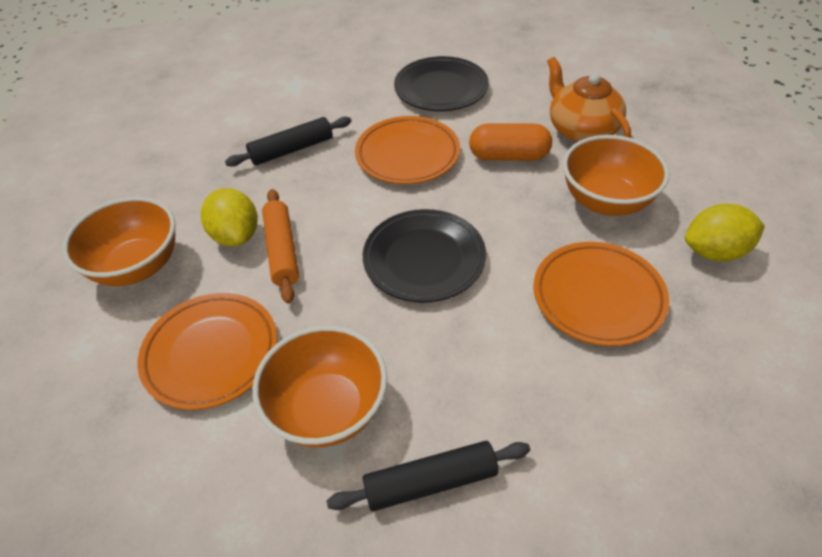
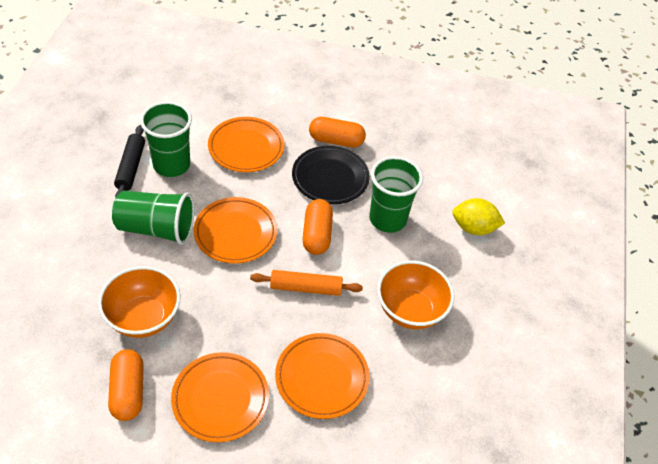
black plate: 2 -> 1
black rolling pin: 2 -> 1
green cup: 0 -> 3
orange bowl: 3 -> 2
orange capsule: 1 -> 3
orange plate: 3 -> 4
orange teapot: 1 -> 0
yellow lemon: 2 -> 1

